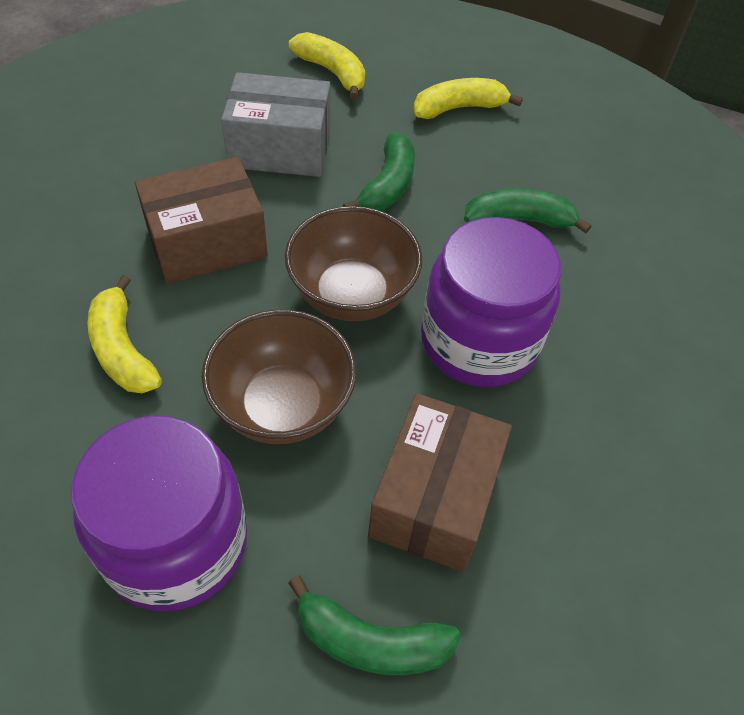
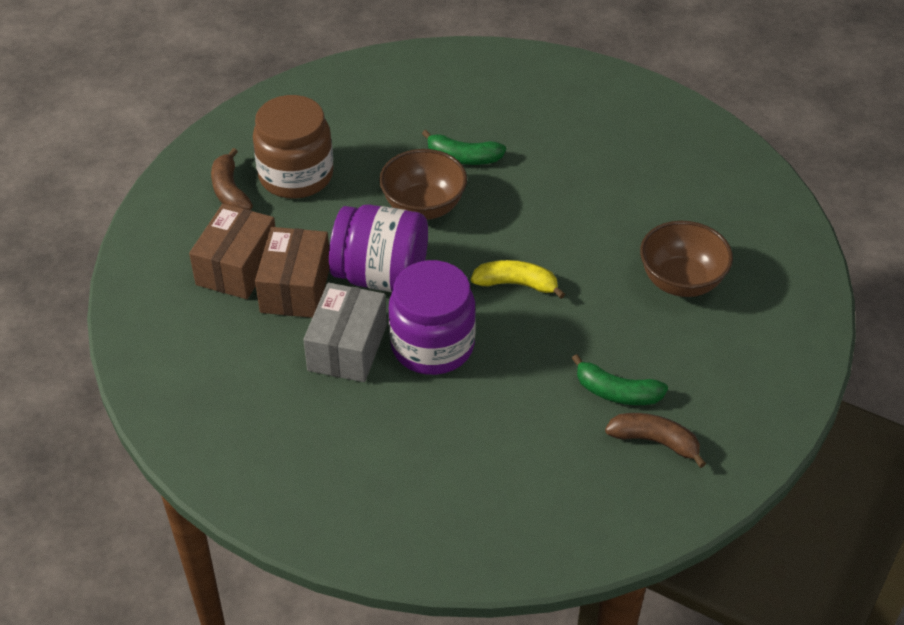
brown banana: 0 -> 2
brown jar: 0 -> 1
green banana: 3 -> 2
yellow banana: 3 -> 1

